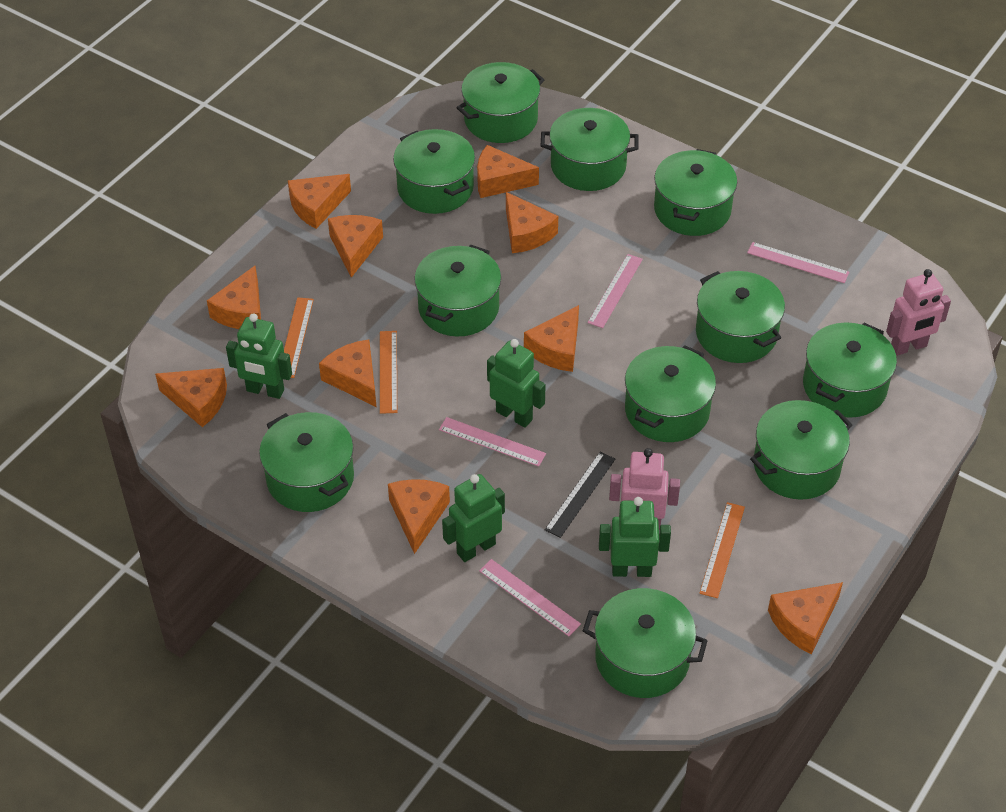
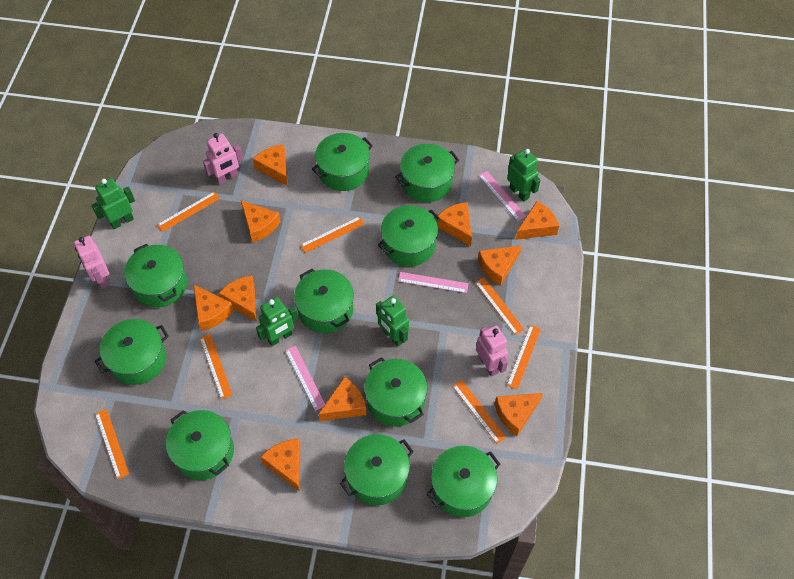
black ruler: 1 -> 0
green pot: 11 -> 10
orange ruler: 3 -> 7
pink robot: 2 -> 3
pink ruler: 4 -> 3

